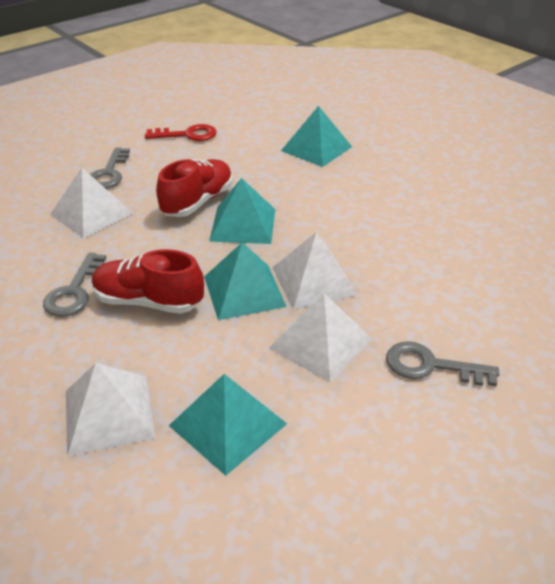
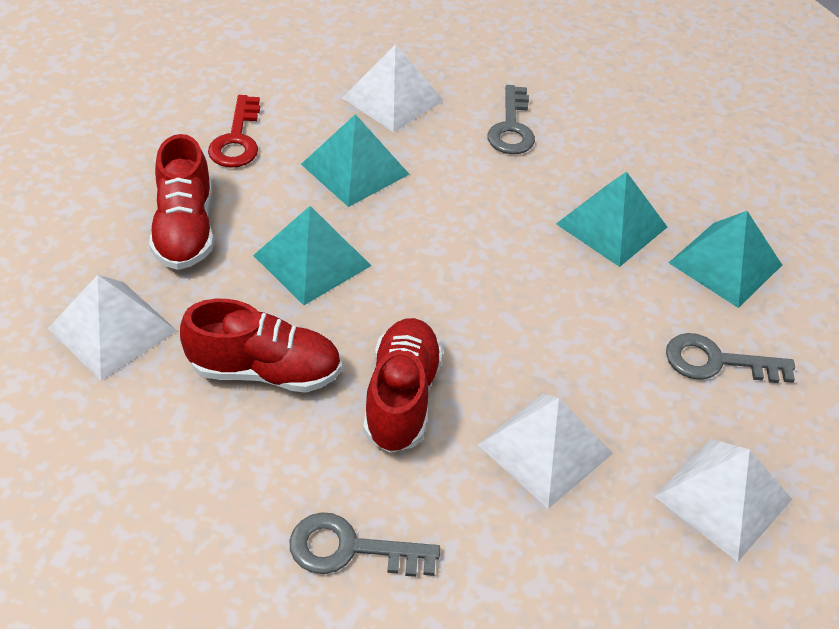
red shoe: 2 -> 3

